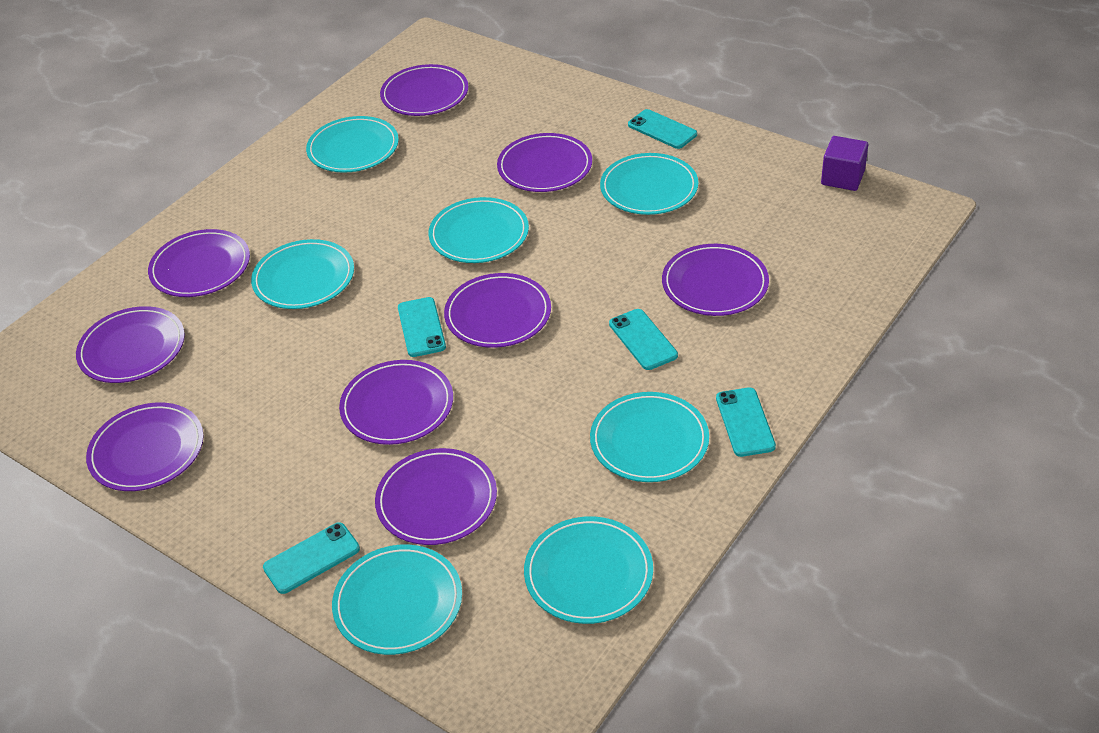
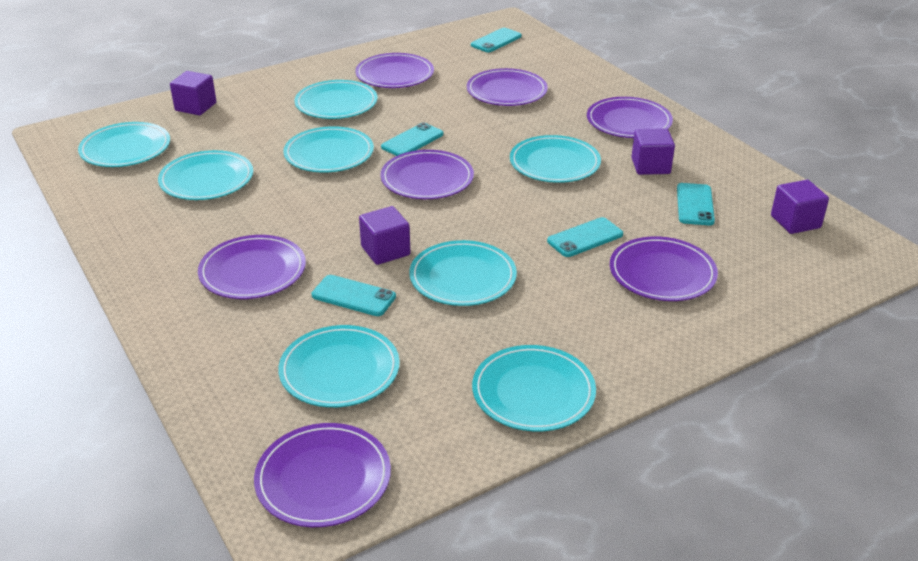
purple cube: 1 -> 4
purple plate: 9 -> 7
turquoise plate: 7 -> 8

